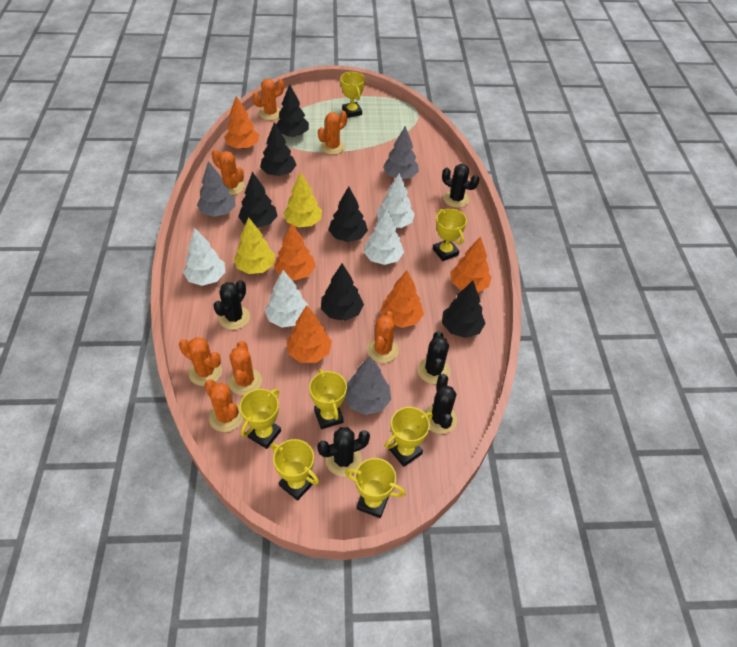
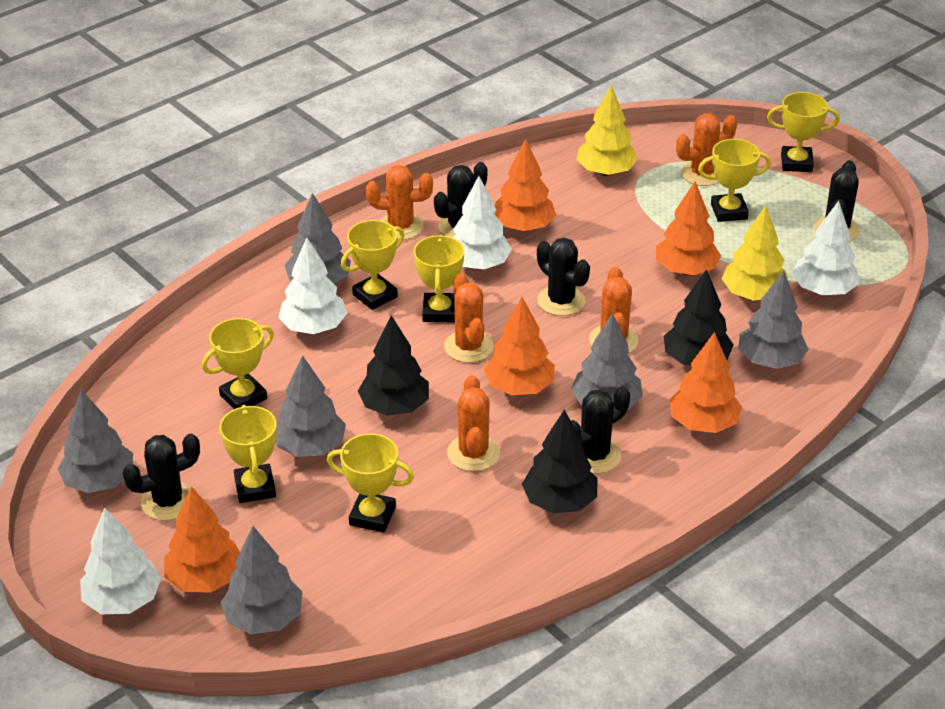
black tree: 6 -> 3
grey tree: 3 -> 6
orange cactus: 7 -> 5

